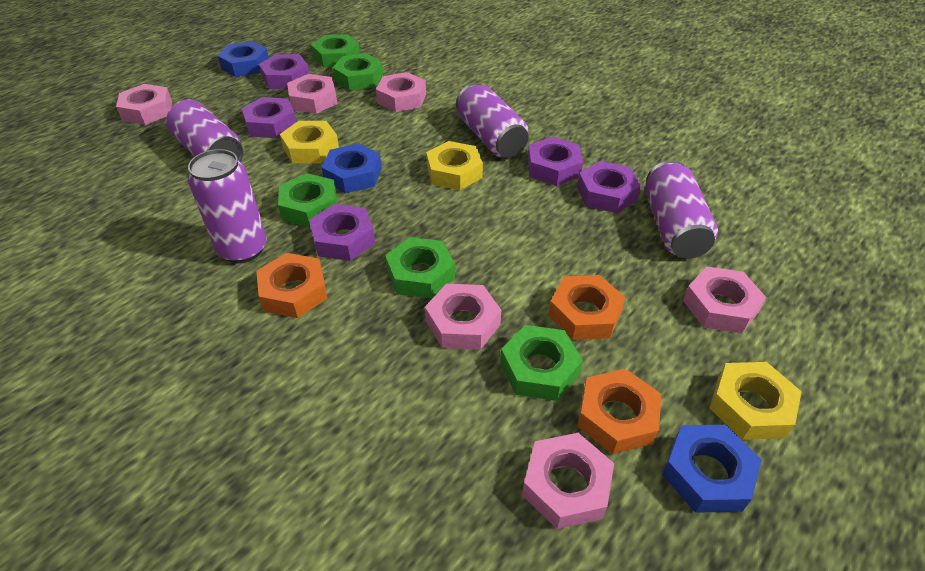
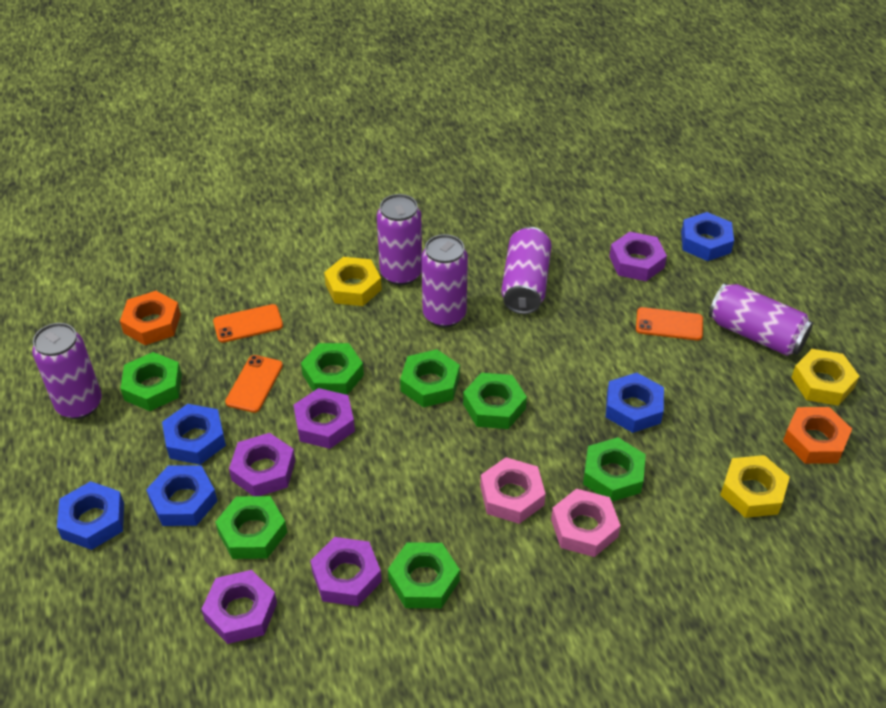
blue nut: 3 -> 5
green nut: 5 -> 7
orange nut: 3 -> 2
orange phone: 0 -> 3
pink nut: 6 -> 2
purple can: 4 -> 5

